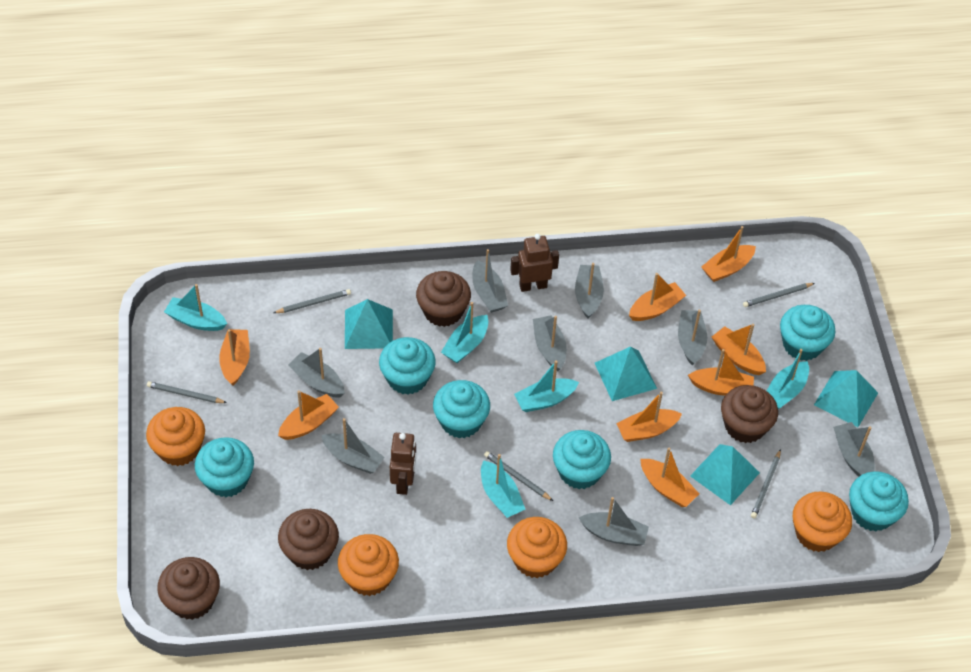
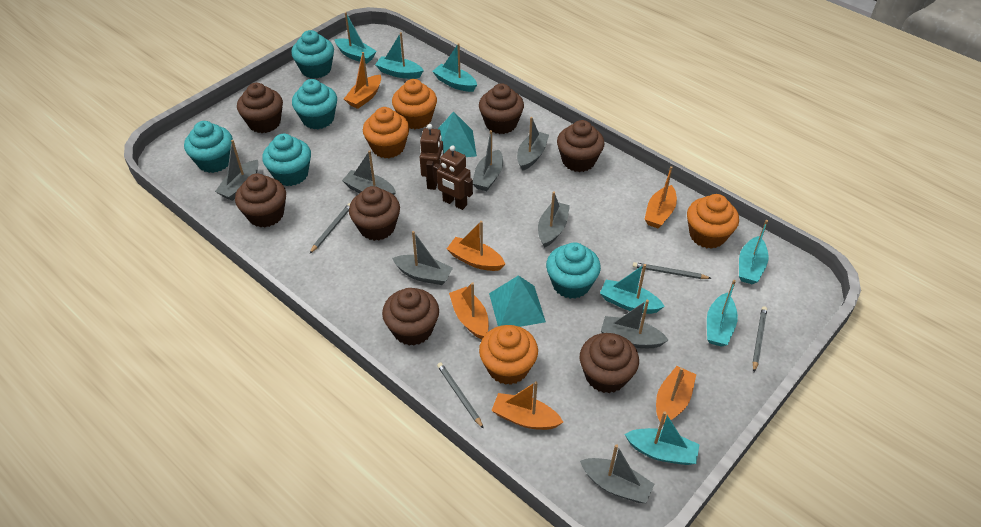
brown cupcake: 4 -> 7
grey pencil: 5 -> 4
orange boat: 8 -> 6
turquoise boat: 5 -> 7
turquoise cupcake: 6 -> 5
turquoise pyramid: 4 -> 2

